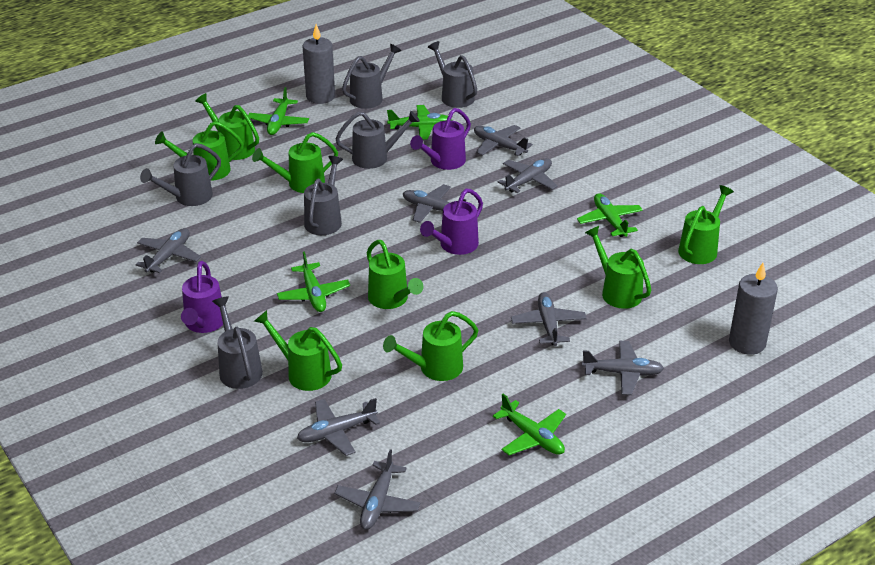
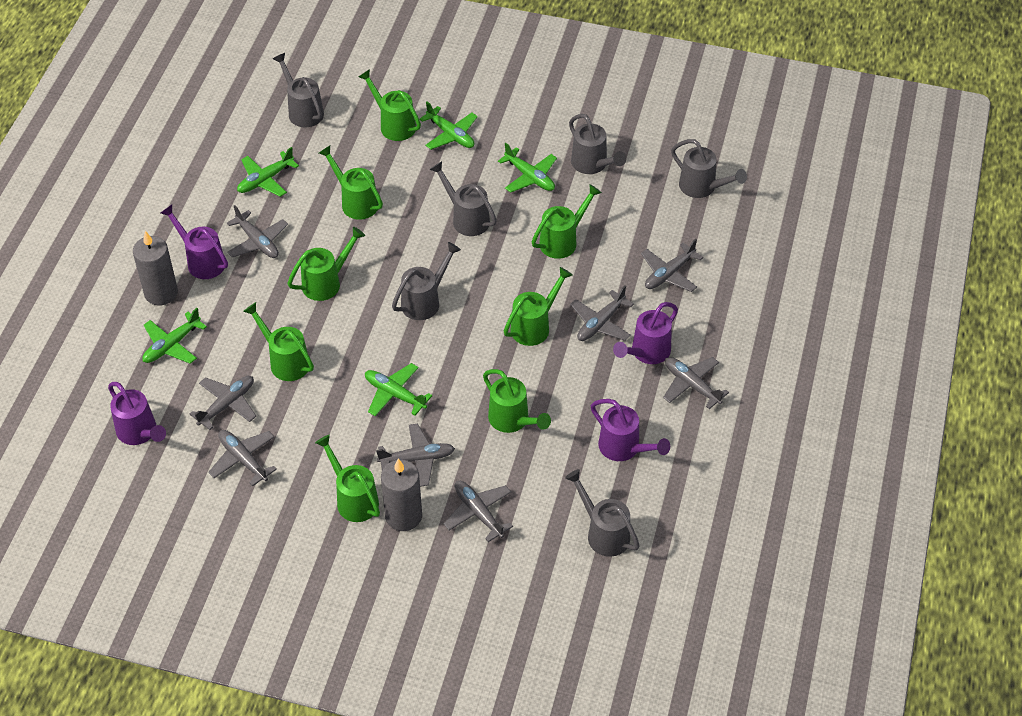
purple watering can: 3 -> 4

